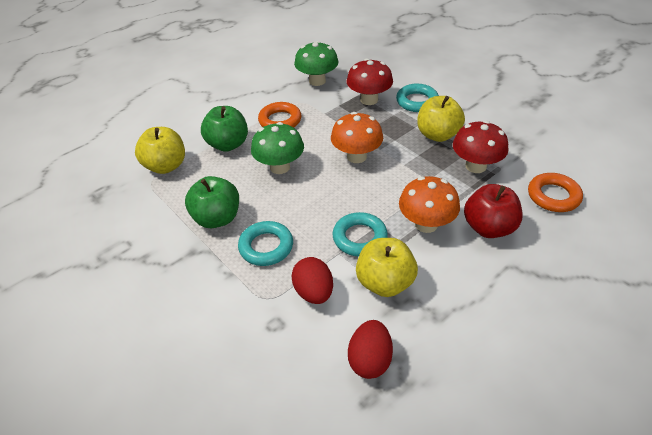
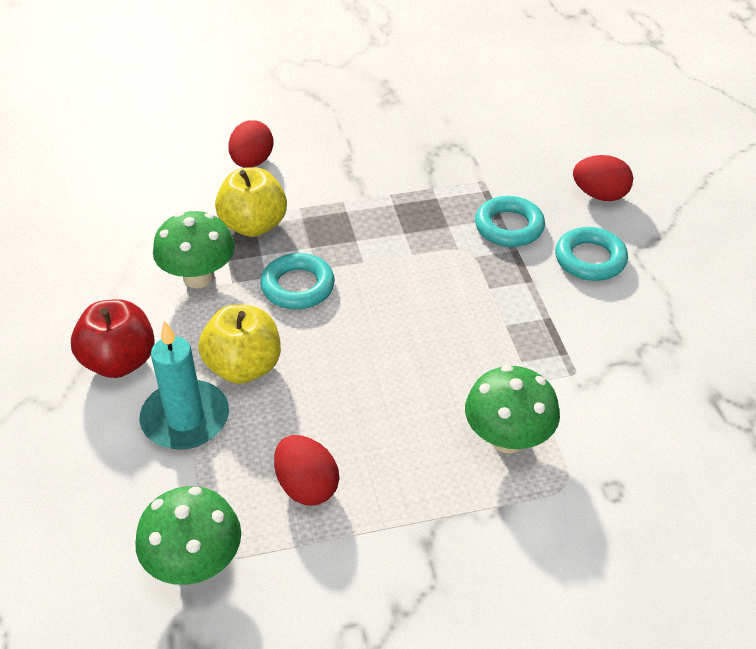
green apple: 2 -> 0
green mushroom: 2 -> 3
orange mushroom: 2 -> 0
orange ring: 2 -> 0
red egg: 2 -> 3
red mushroom: 2 -> 0
turquoise candle: 0 -> 1
yellow apple: 3 -> 2

